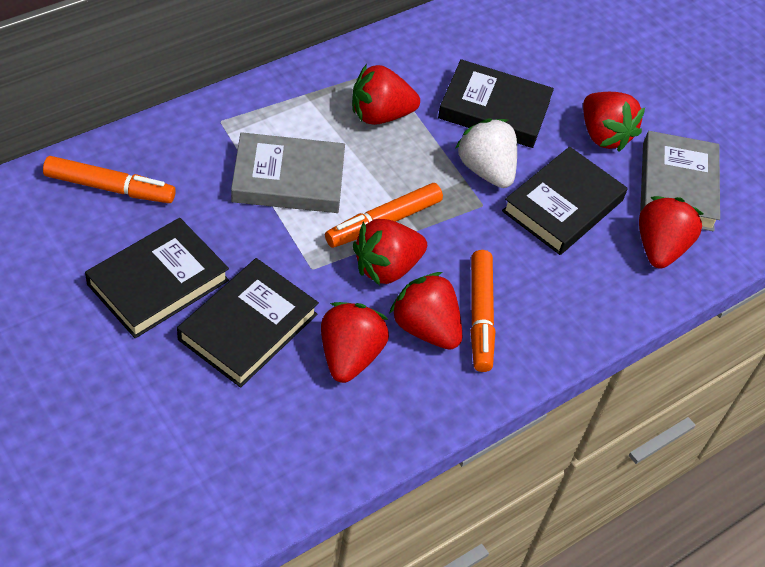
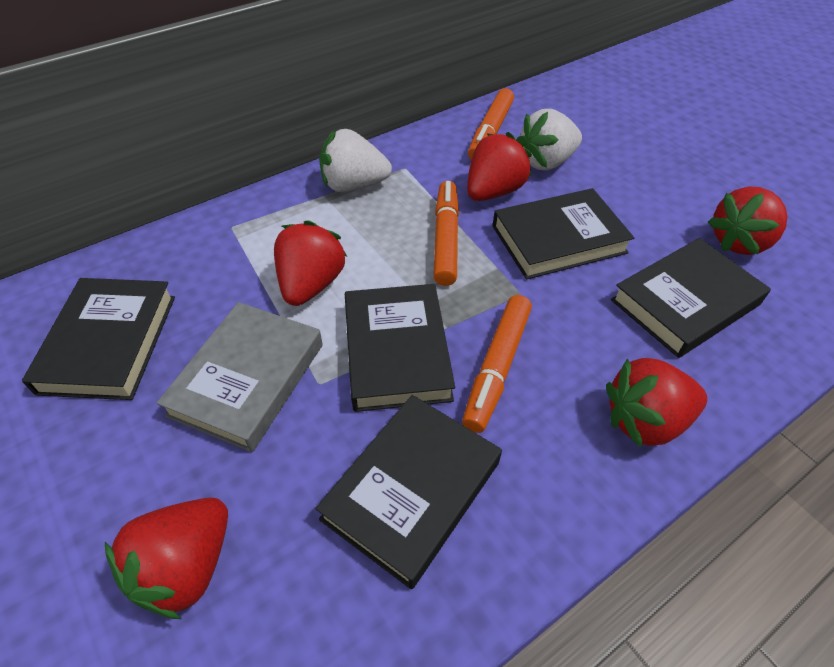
black book: 4 -> 5
grey book: 2 -> 1
red strawberry: 6 -> 5
white strawberry: 1 -> 2

